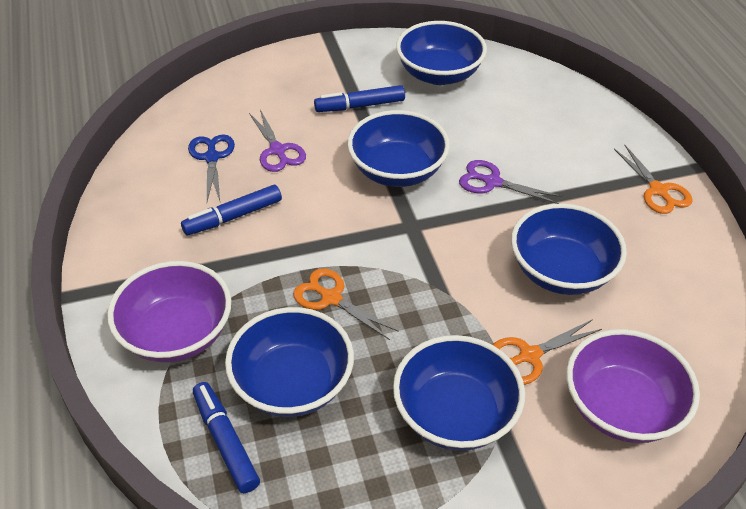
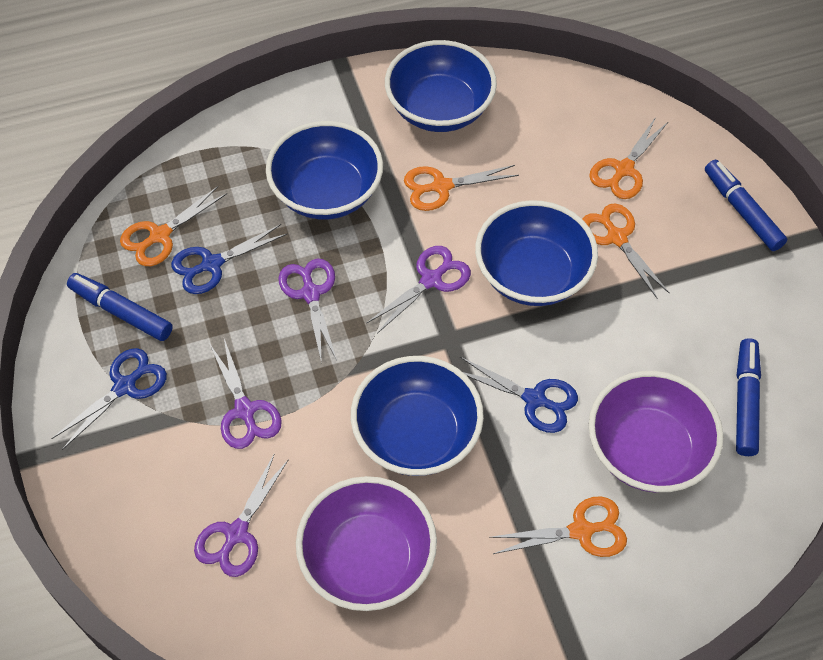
blue bowl: 5 -> 4
blue scissors: 1 -> 3
orange scissors: 3 -> 5
purple scissors: 2 -> 4

